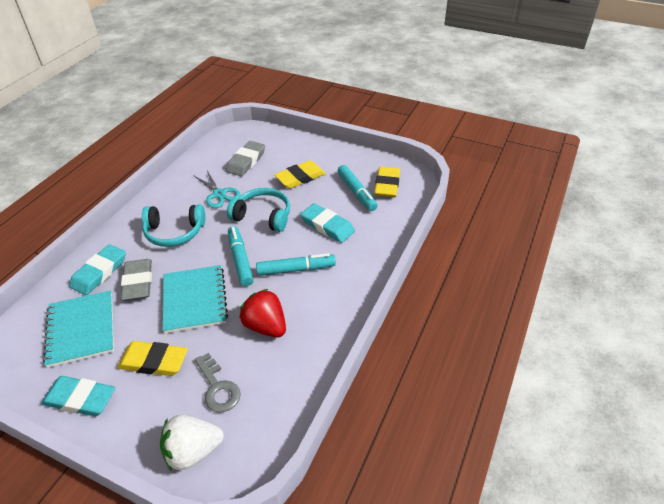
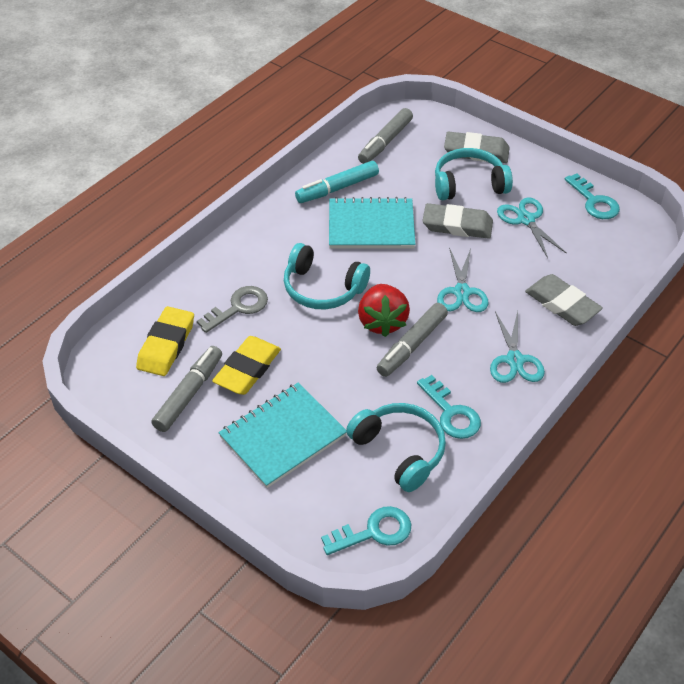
grey eraser: 2 -> 3
grey marker: 0 -> 3
turquoise eraser: 3 -> 0
turquoise headphones: 2 -> 3
turquoise key: 0 -> 3
turquoise marker: 3 -> 1
turquoise scissors: 1 -> 3
white strawberry: 1 -> 0
yellow eraser: 3 -> 2

